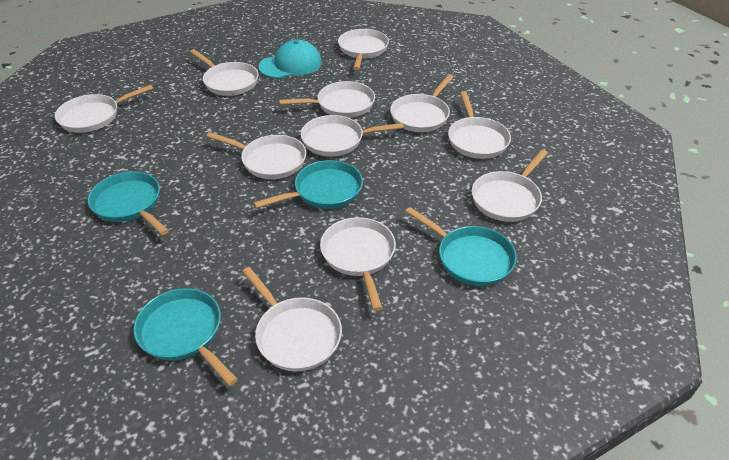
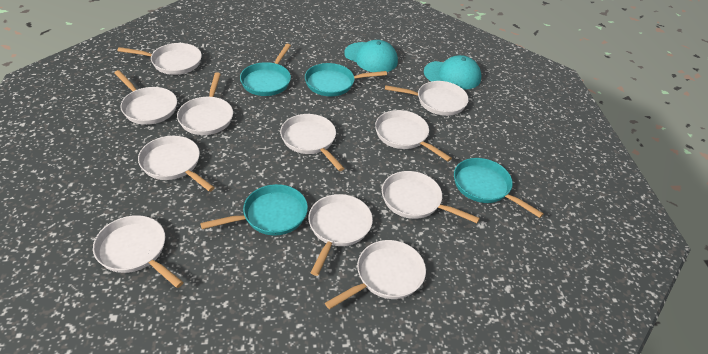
turquoise cap: 1 -> 2

